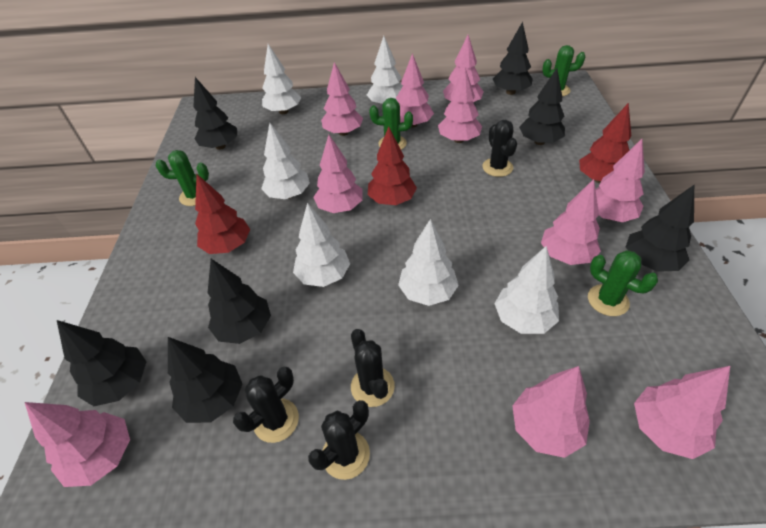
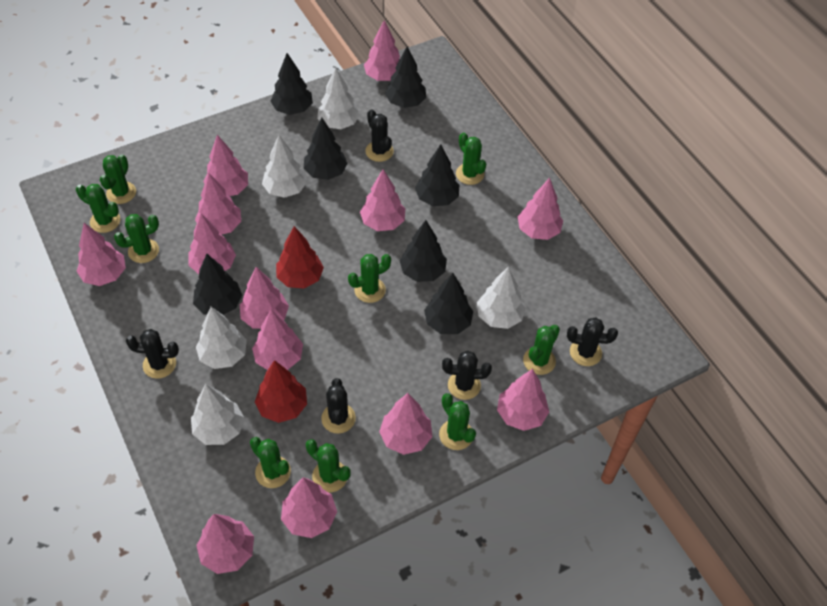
black cactus: 4 -> 5
green cactus: 4 -> 9
pink tree: 10 -> 13
red tree: 3 -> 2
white tree: 6 -> 5

